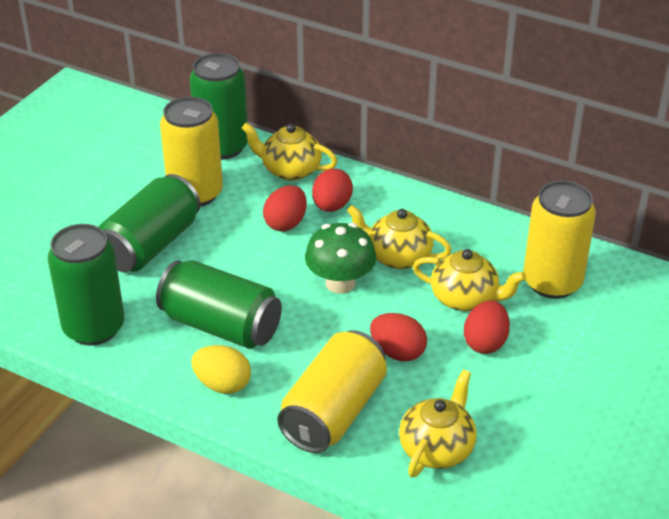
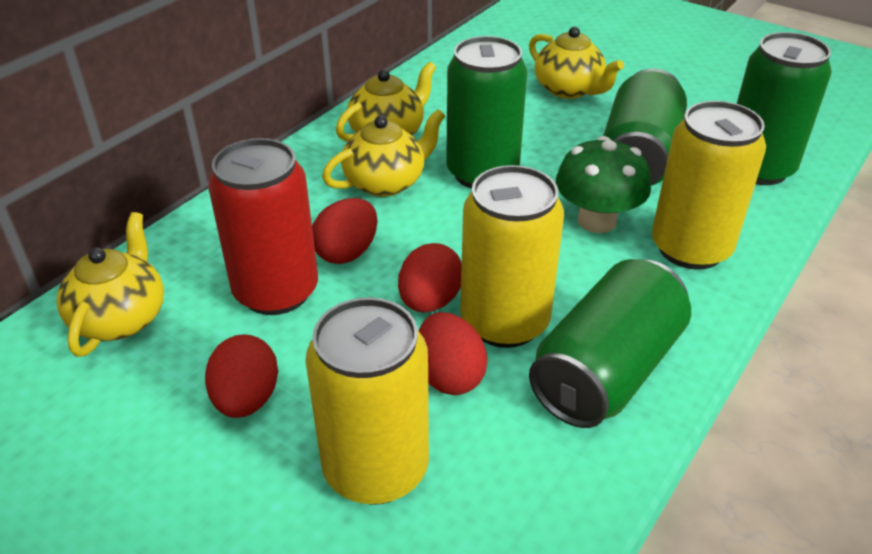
red can: 0 -> 1
yellow egg: 1 -> 0

